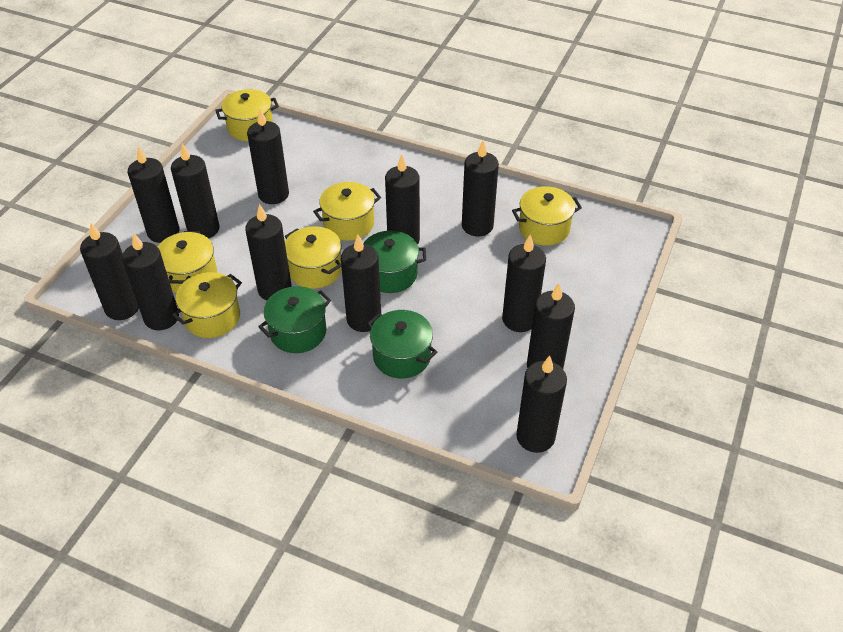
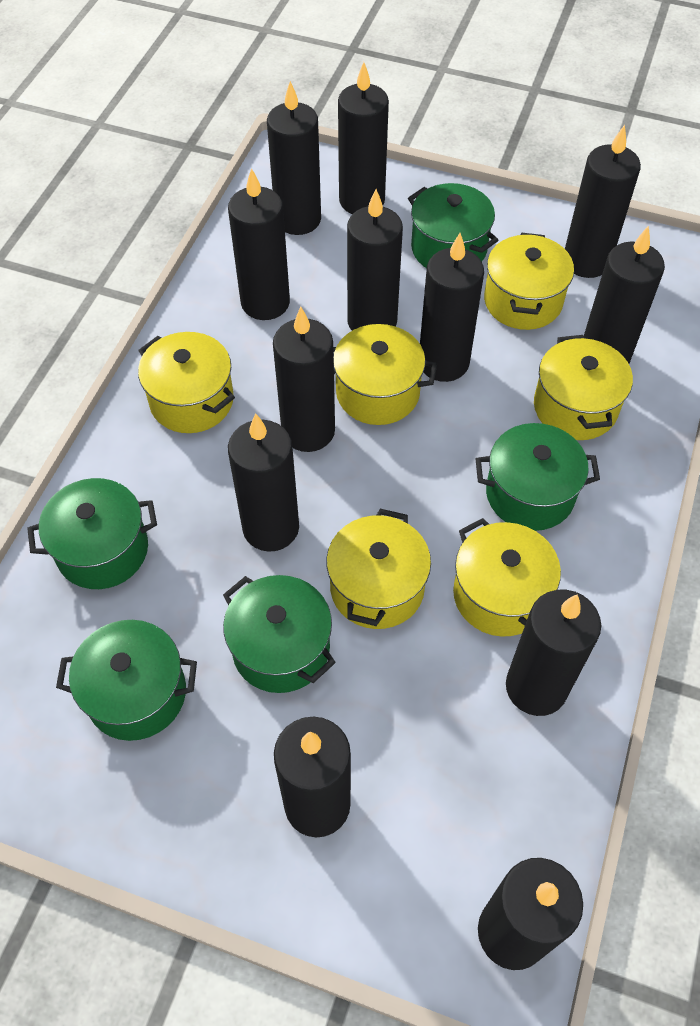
green pot: 3 -> 5

